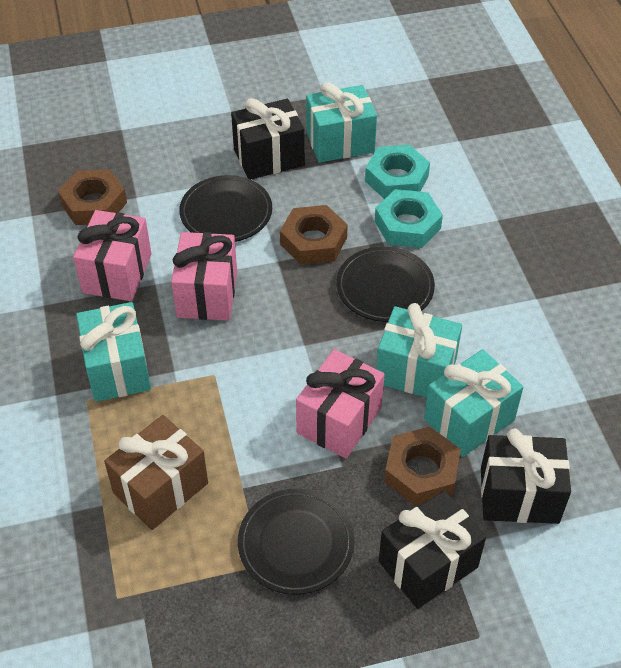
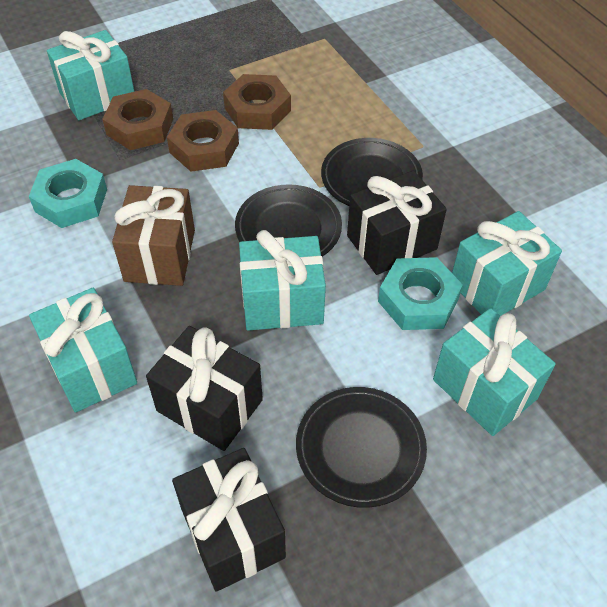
pink gift: 3 -> 0
turquoise gift: 4 -> 5

